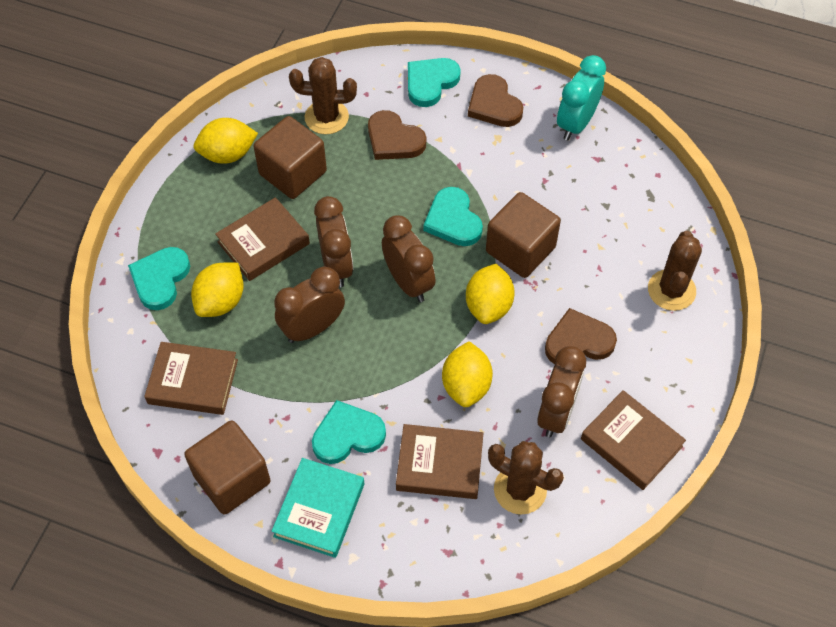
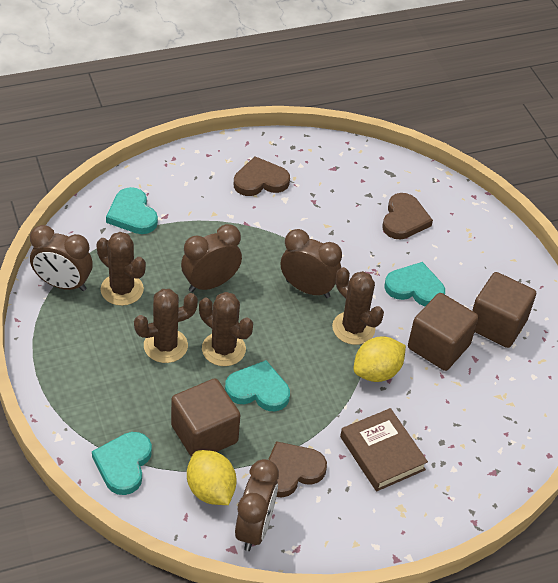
brown book: 4 -> 1
brown cactus: 3 -> 4
turquoise book: 1 -> 0
turquoise clock: 1 -> 0
yellow lemon: 4 -> 2

